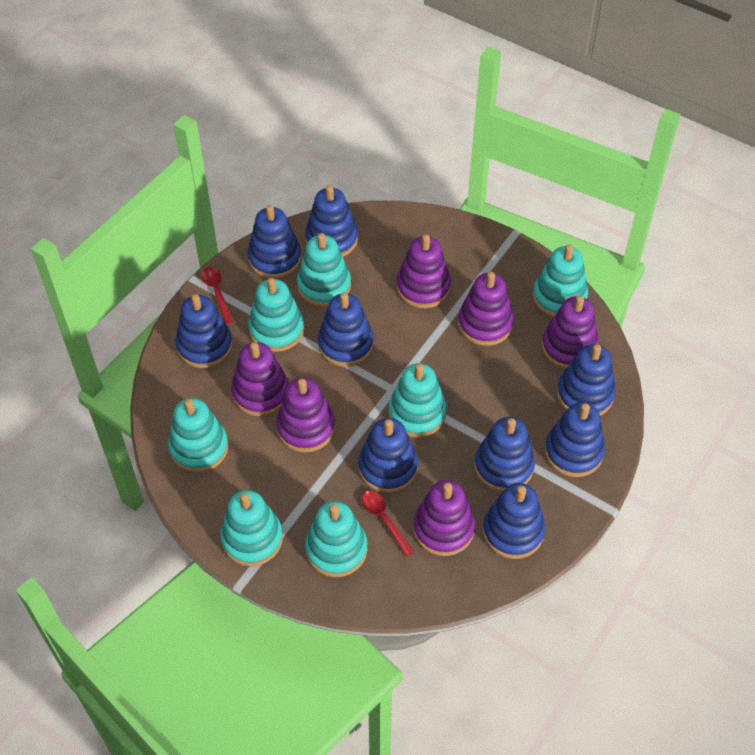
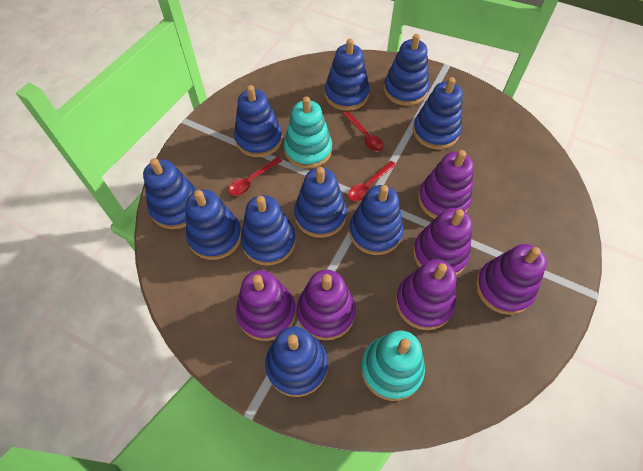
blue stacking toy: 9 -> 10
red spoon: 2 -> 3
turquoise stacking toy: 7 -> 2

